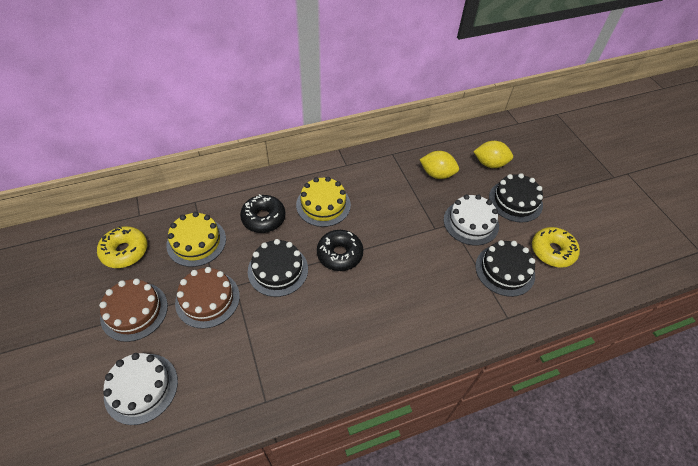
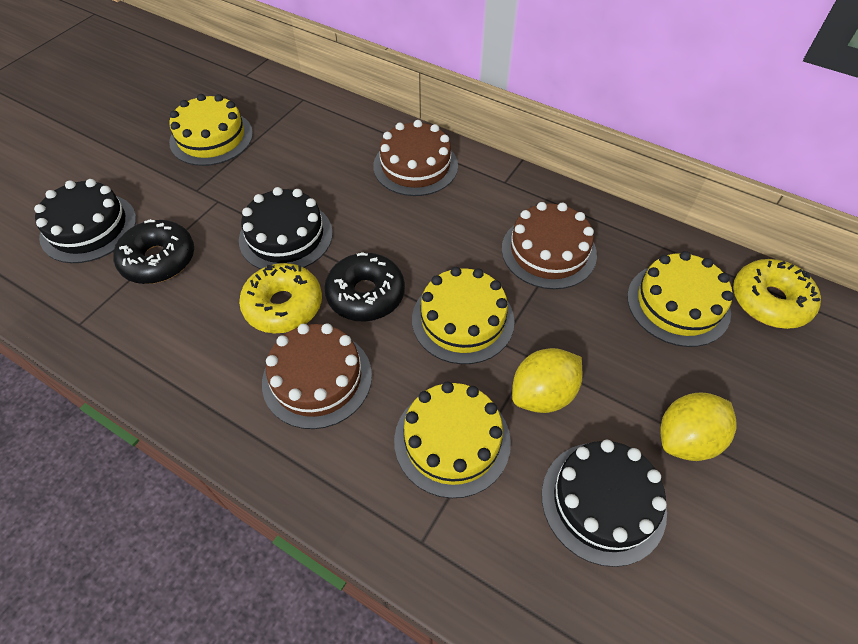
brown cake: 2 -> 3
white cake: 2 -> 0
yellow cake: 2 -> 4

